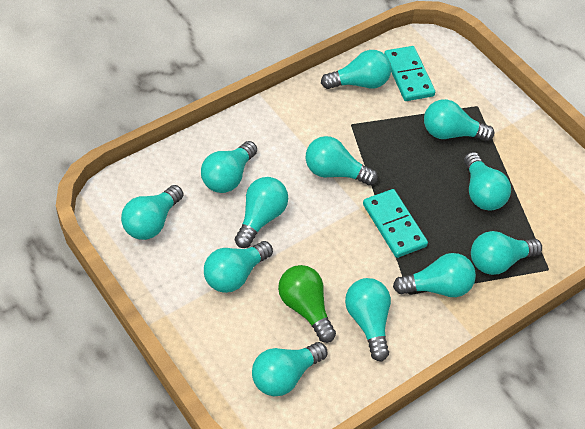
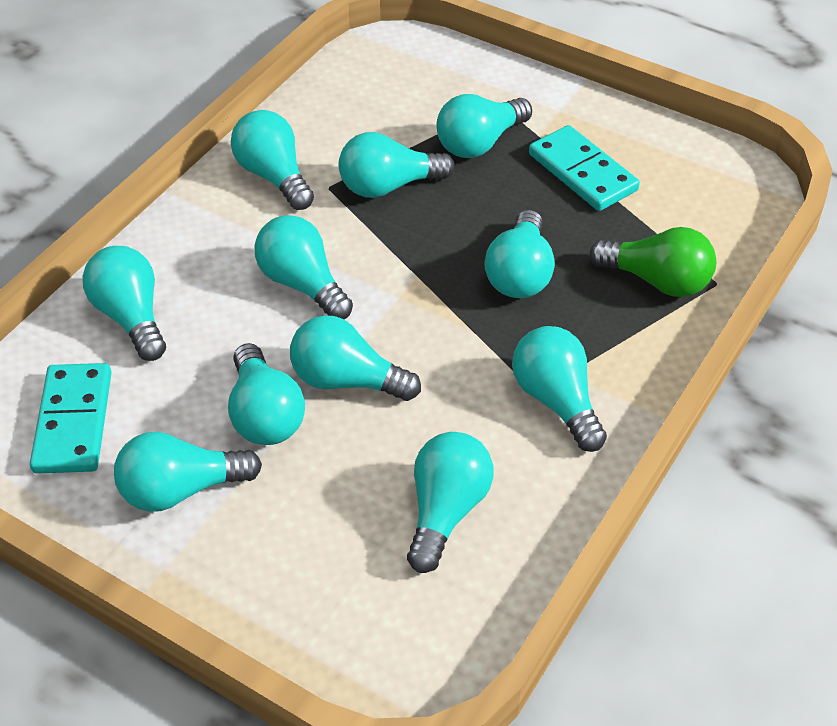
turquoise light bulb: 12 -> 11

